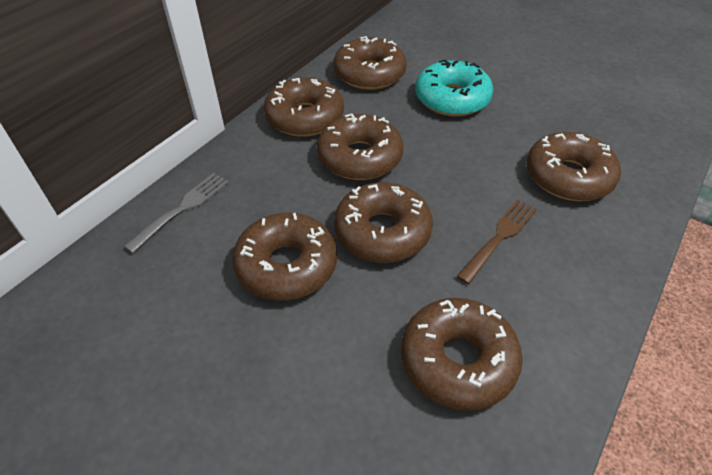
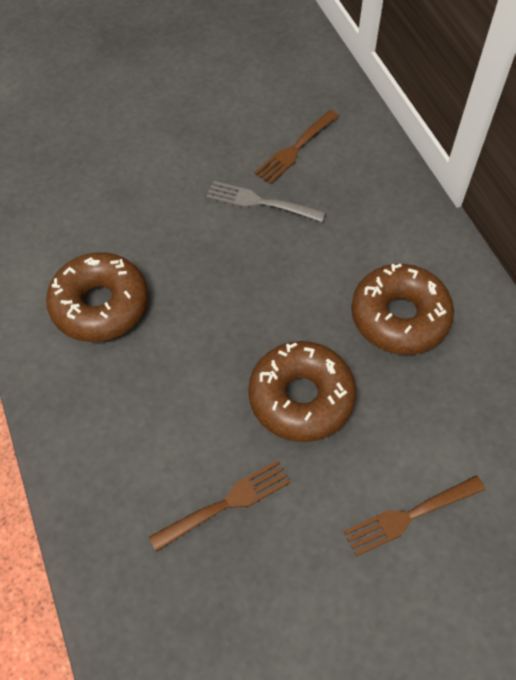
brown donut: 7 -> 3
brown fork: 1 -> 3
turquoise donut: 1 -> 0

